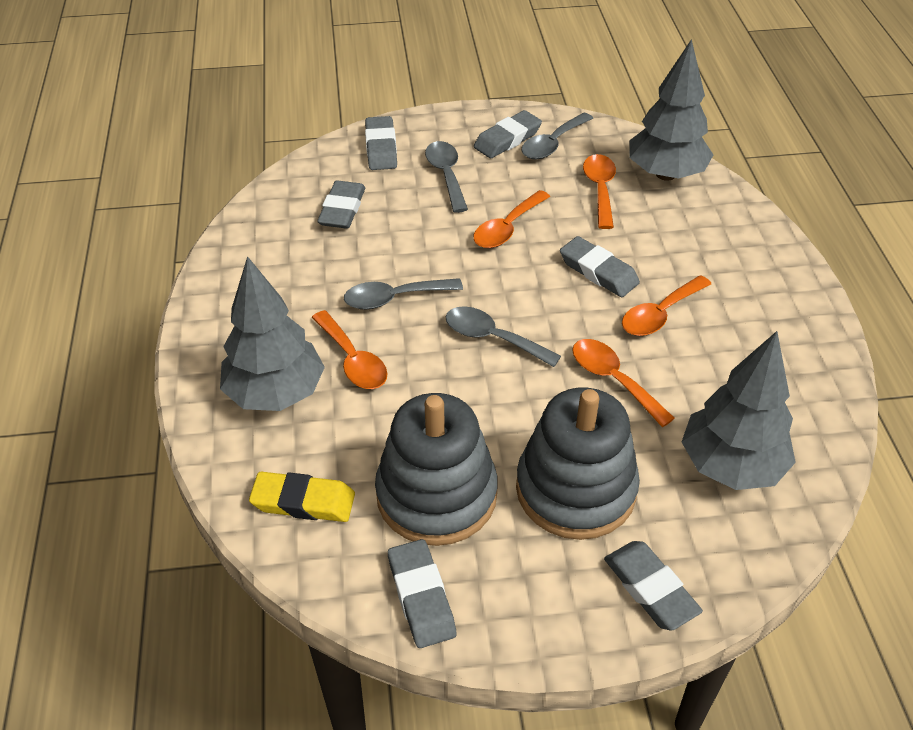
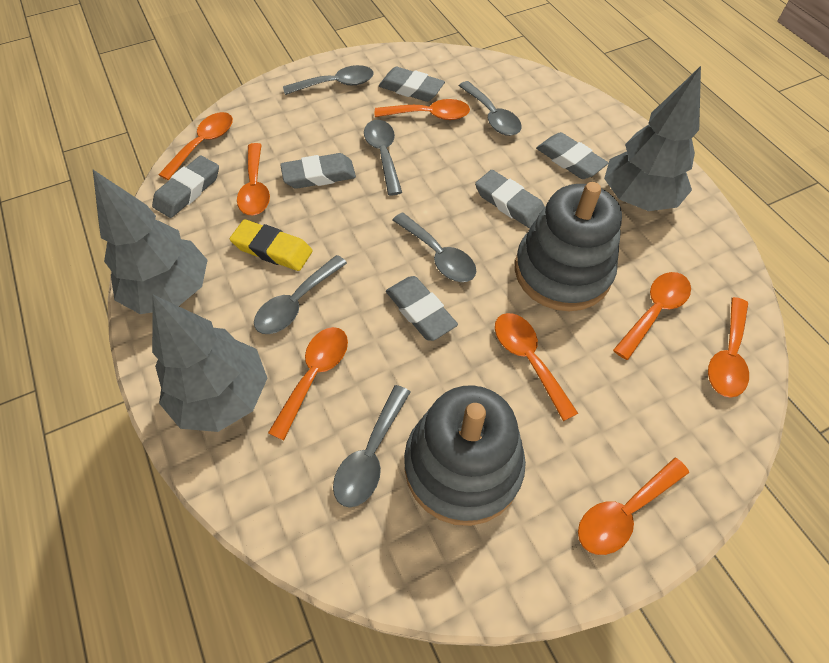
grey spoon: 4 -> 6
orange spoon: 5 -> 8

